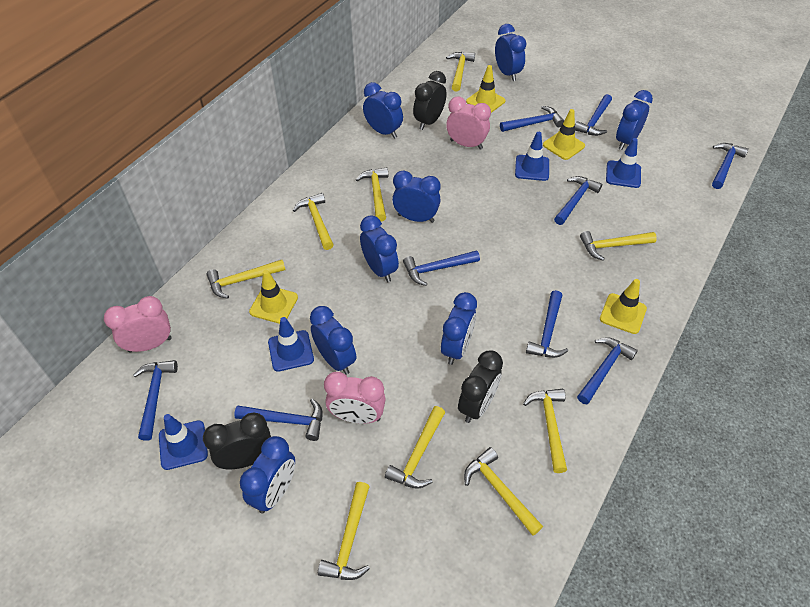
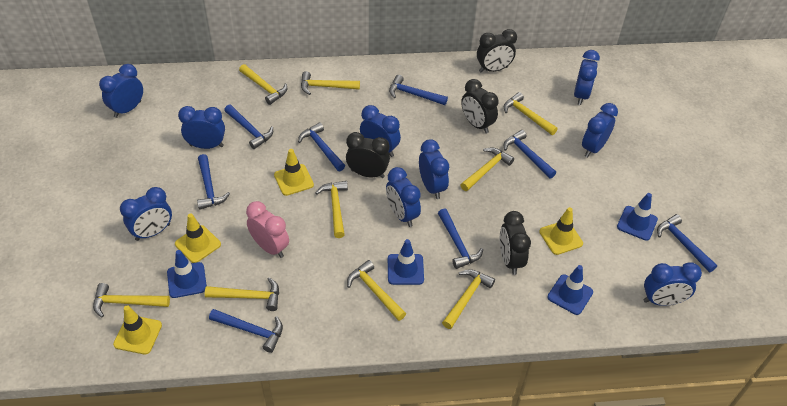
black clock: 3 -> 4
blue clock: 8 -> 9
blue hammer: 9 -> 8
pink clock: 3 -> 1

